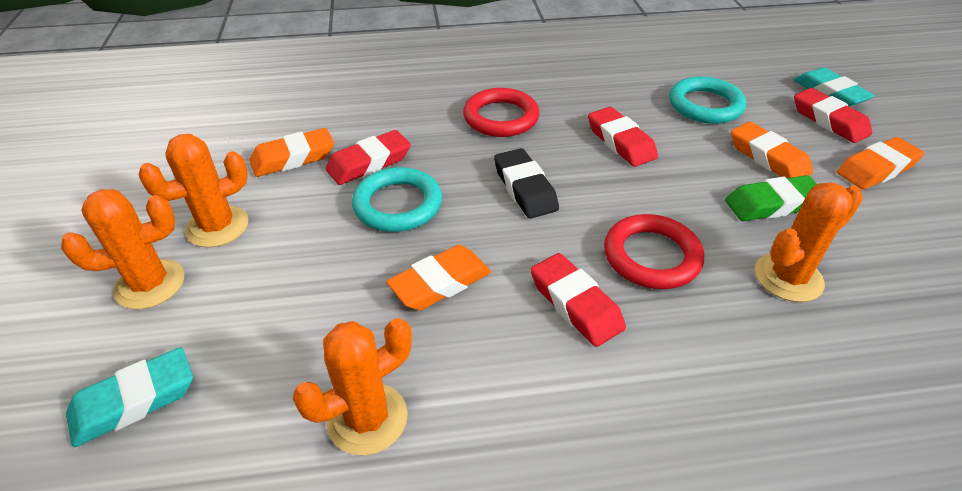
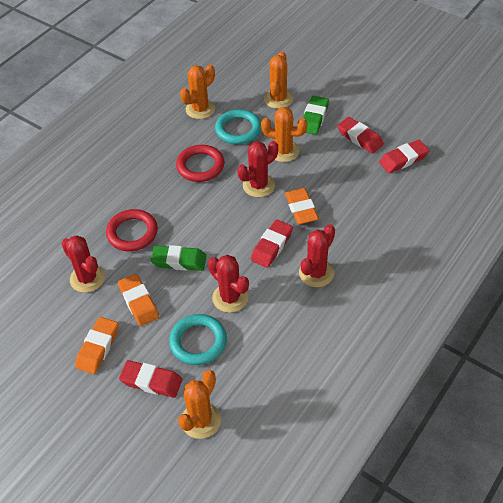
black eraser: 1 -> 0
green eraser: 1 -> 2
orange eraser: 4 -> 3
red cactus: 0 -> 4
turquoise eraser: 2 -> 0

